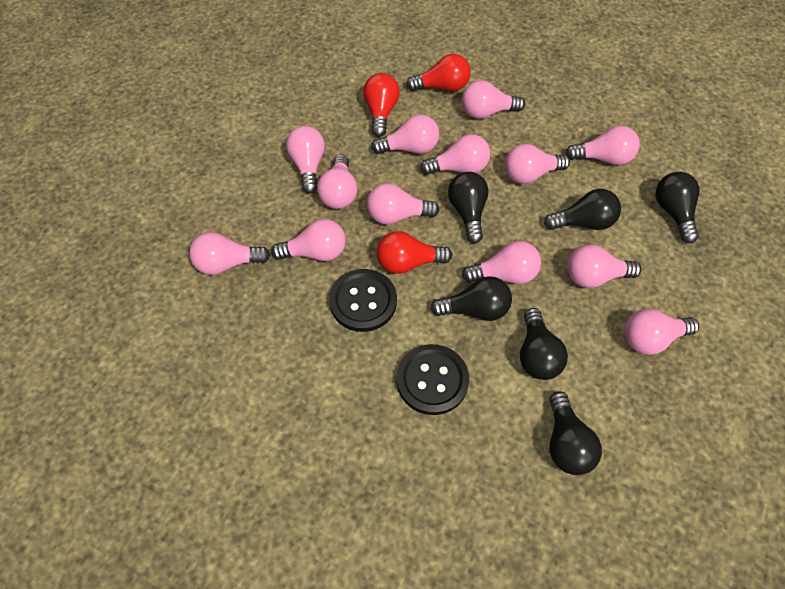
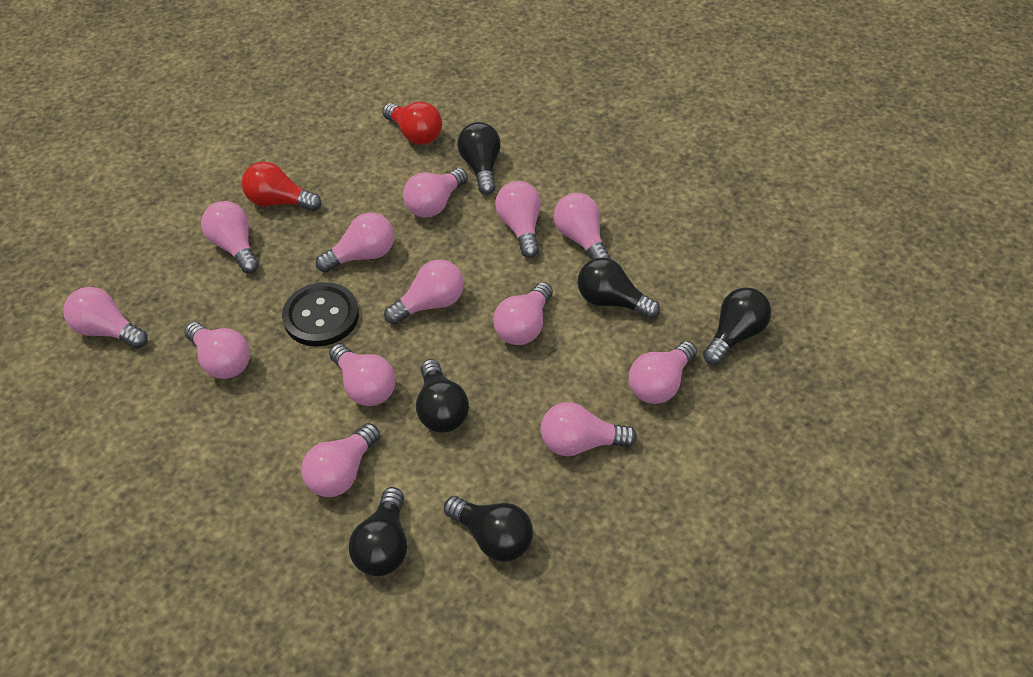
black button: 2 -> 1
red light bulb: 3 -> 2

